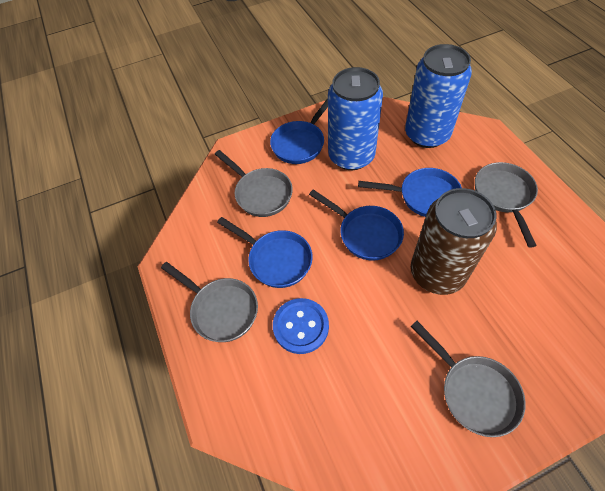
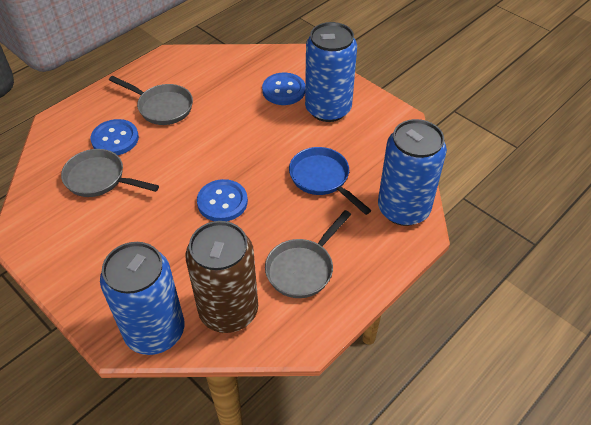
blue button: 1 -> 3
blue can: 2 -> 3
blue pan: 4 -> 1
grey pan: 4 -> 3

